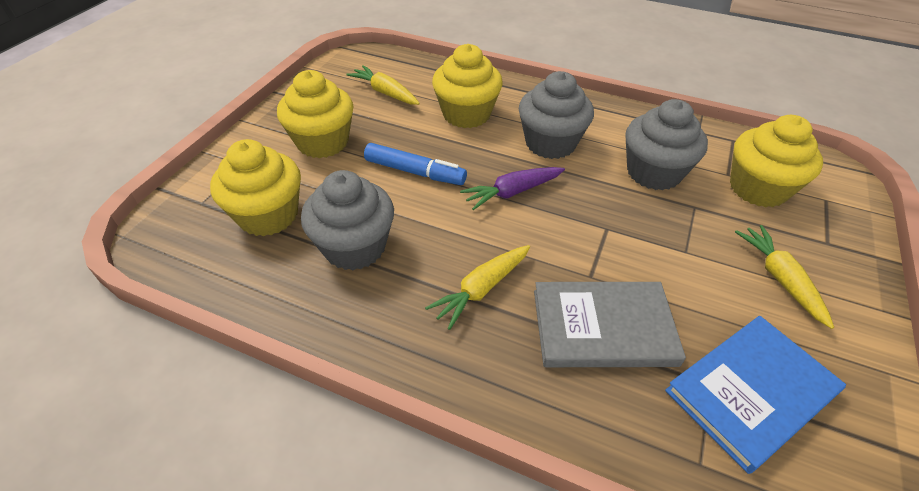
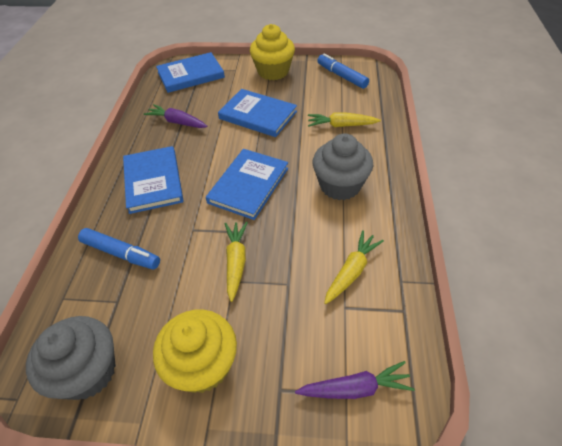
blue book: 1 -> 4
blue marker: 1 -> 2
grey book: 1 -> 0
grey cupcake: 3 -> 2
purple carrot: 1 -> 2
yellow cupcake: 4 -> 2

